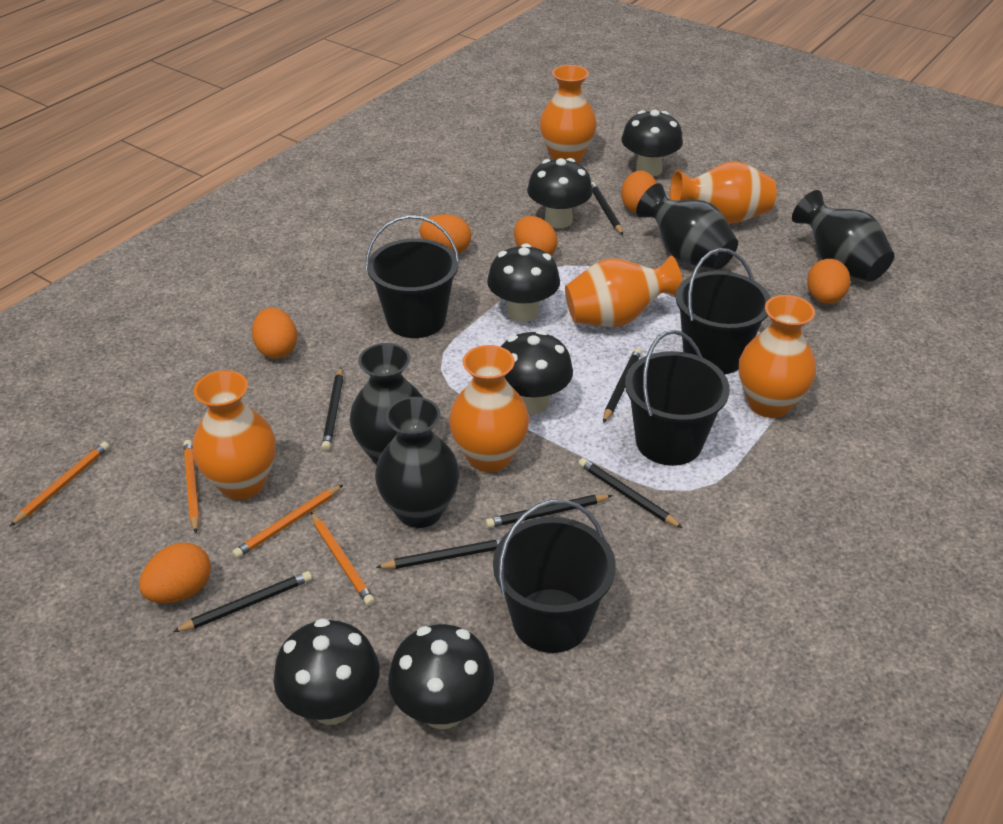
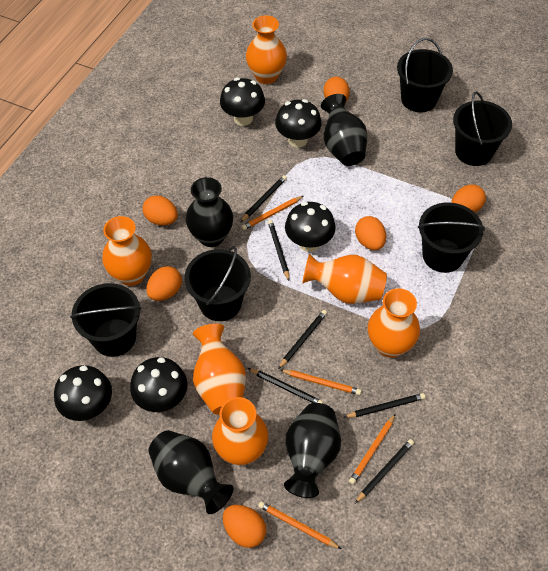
black bucket: 4 -> 5
black mushroom: 6 -> 5
black pencil: 7 -> 6

